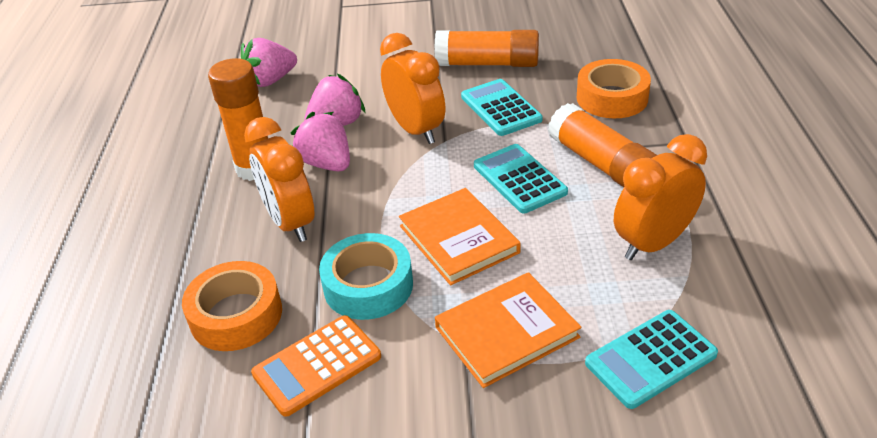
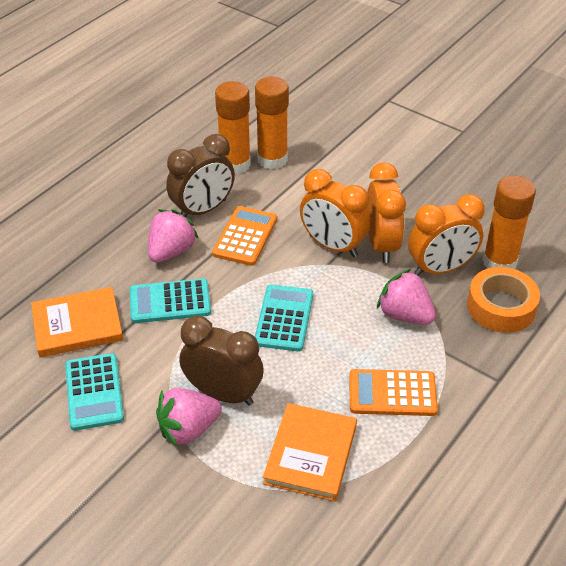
brown clock: 0 -> 2
orange calculator: 1 -> 2
orange tape: 2 -> 1
turquoise tape: 1 -> 0

